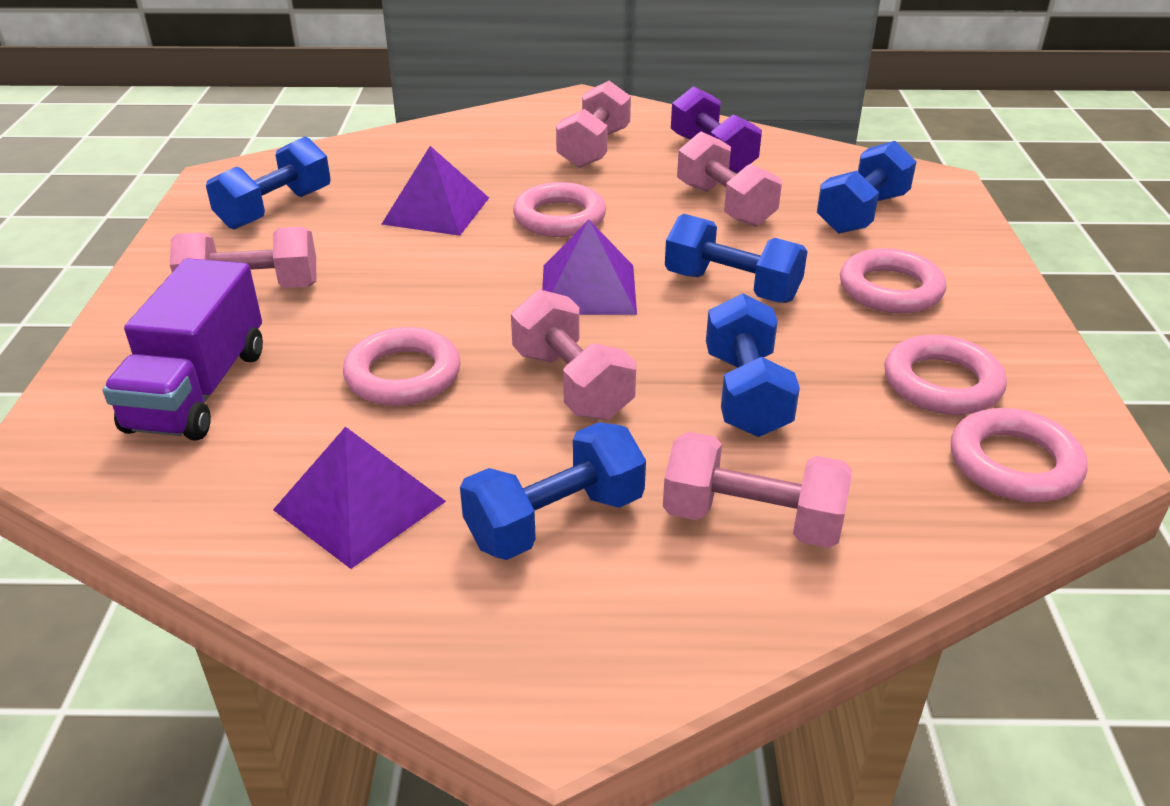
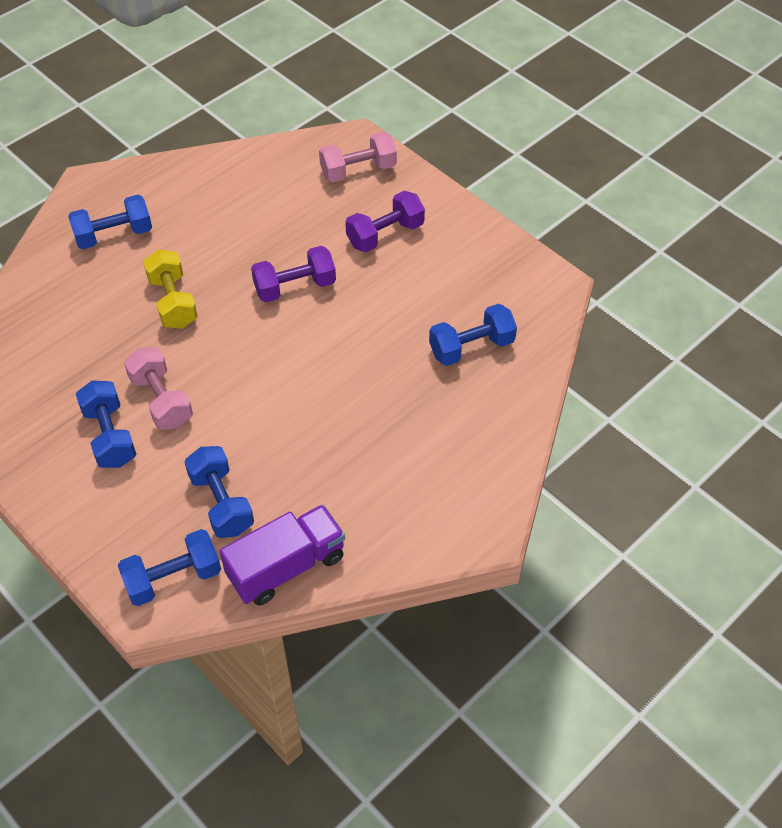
pink dumbbell: 5 -> 2
pink ring: 5 -> 0
purple dumbbell: 1 -> 2
purple pyramid: 3 -> 0
yellow dumbbell: 0 -> 1

